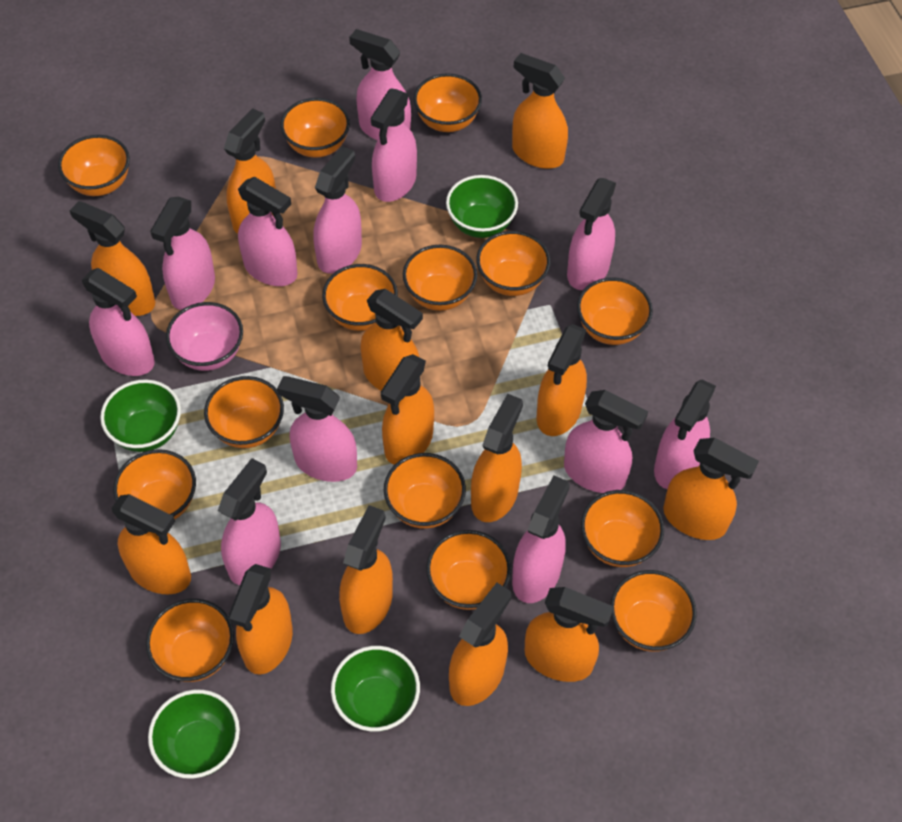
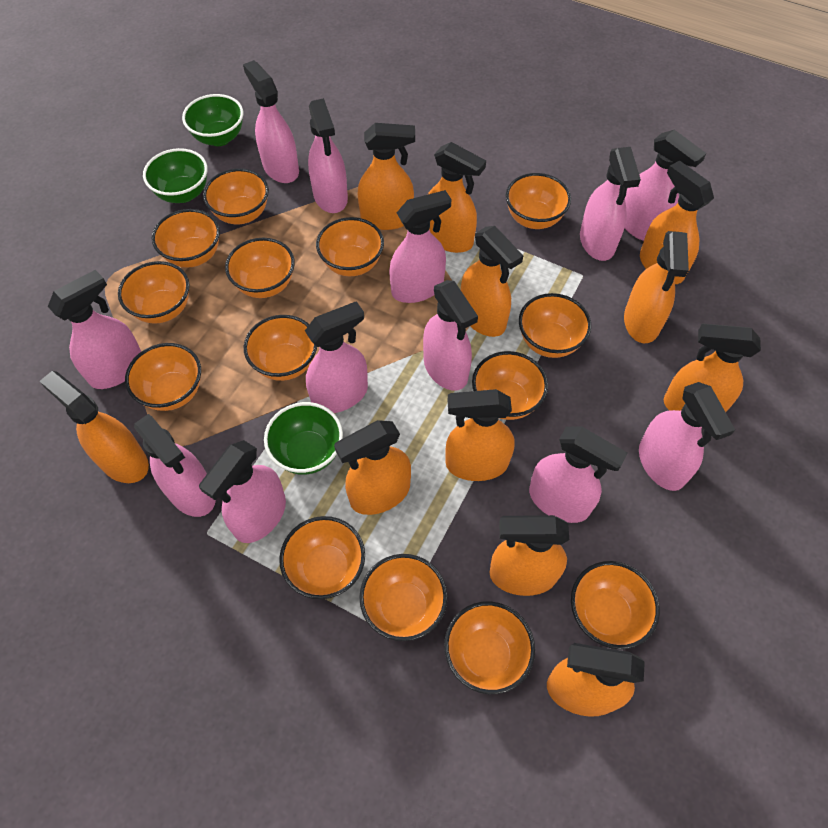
green bowl: 4 -> 3
orange spray bottle: 13 -> 11
pink bowl: 1 -> 0

